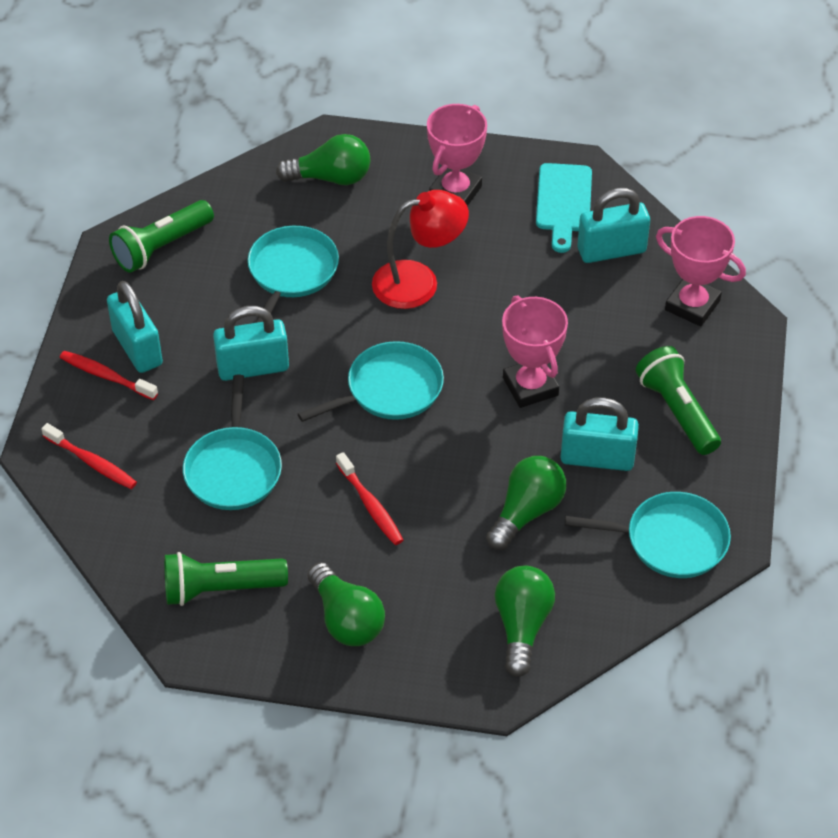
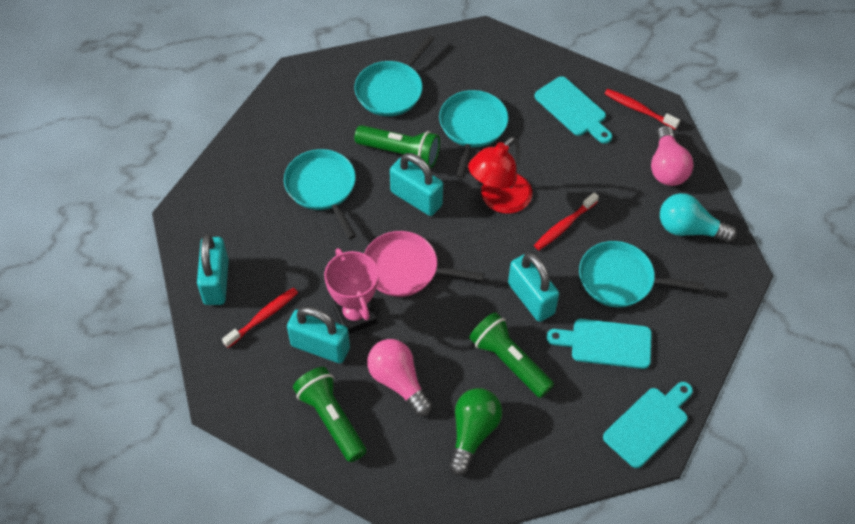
green light bulb: 4 -> 1
pink light bulb: 0 -> 2
pink pan: 0 -> 1
pink trophy: 3 -> 1
turquoise cutting board: 1 -> 3
turquoise light bulb: 0 -> 1

